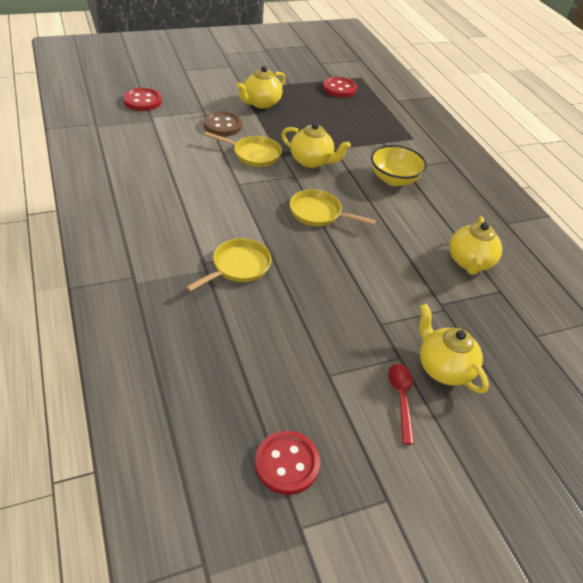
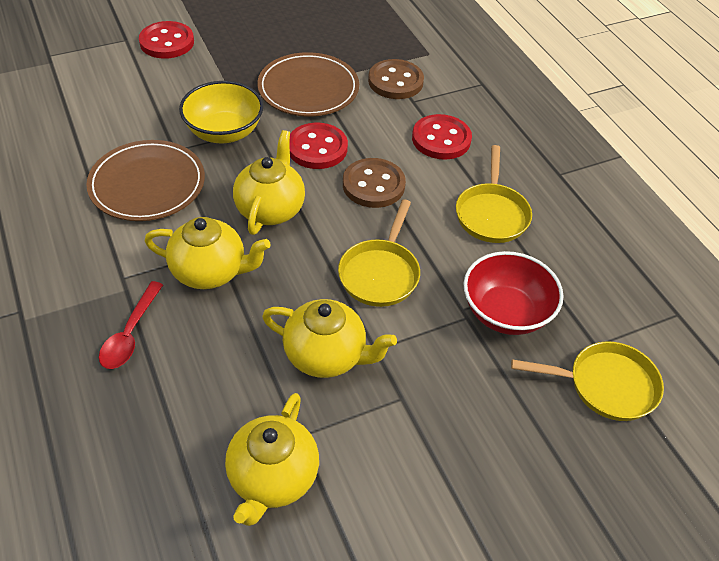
brown button: 1 -> 2
brown plate: 0 -> 2
red bowl: 0 -> 1

